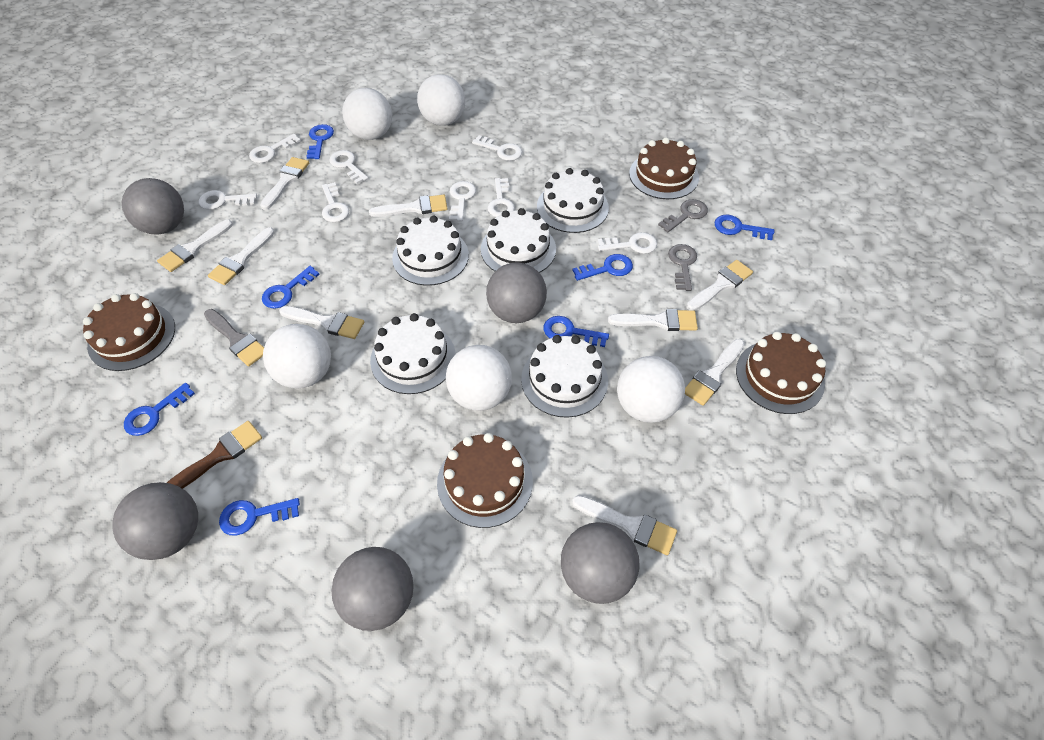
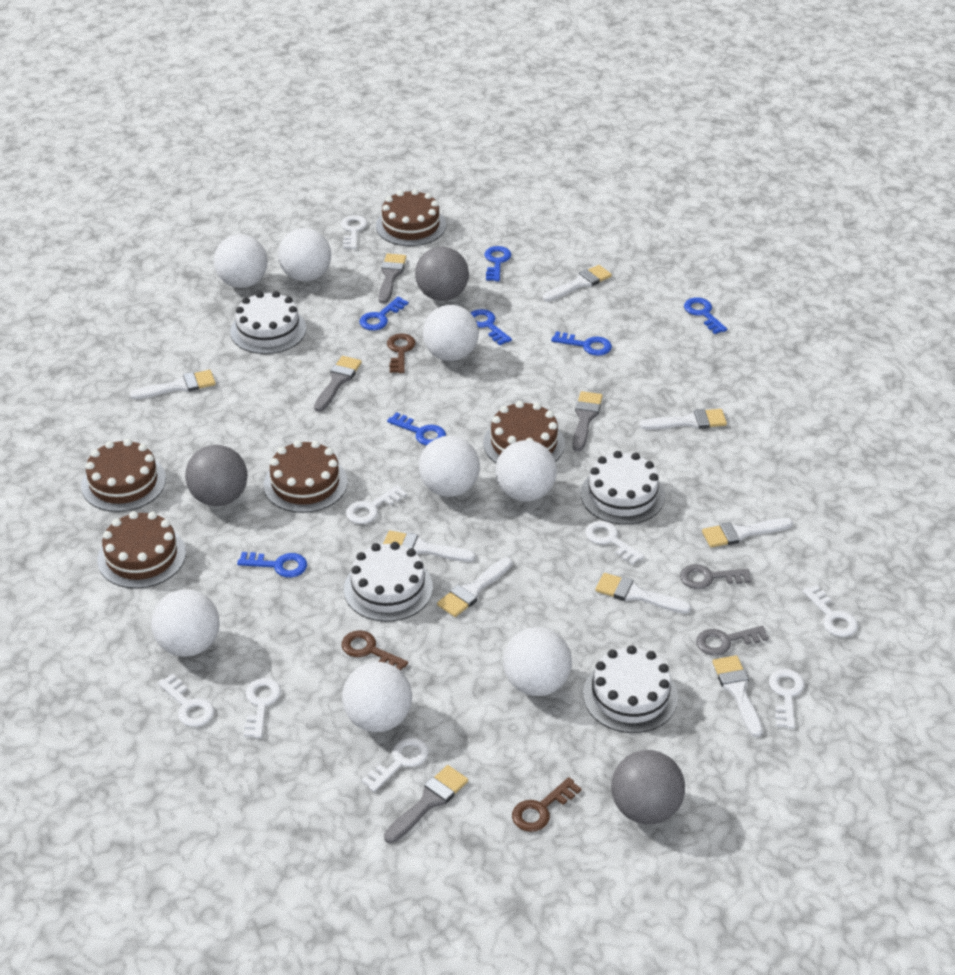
brown brush: 1 -> 0
brown cake: 4 -> 5
brown key: 0 -> 3
grey ball: 5 -> 3
grey brush: 1 -> 4
white ball: 5 -> 8
white brush: 9 -> 8
white cake: 5 -> 4

